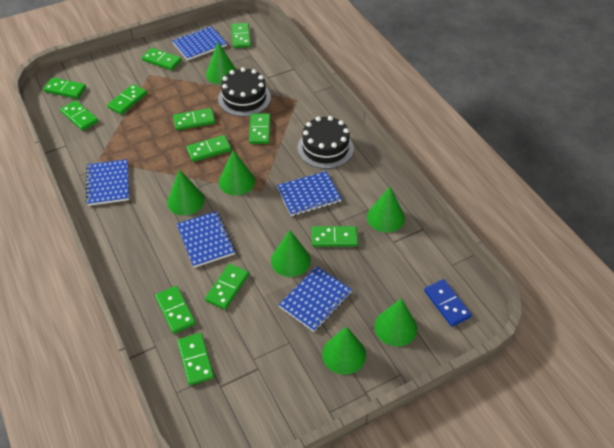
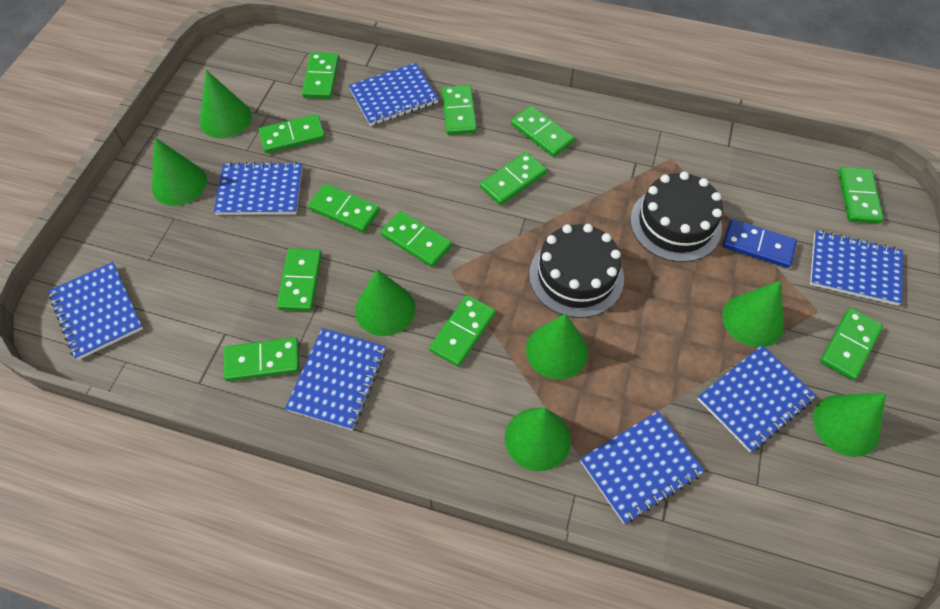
blue notebook: 5 -> 7

